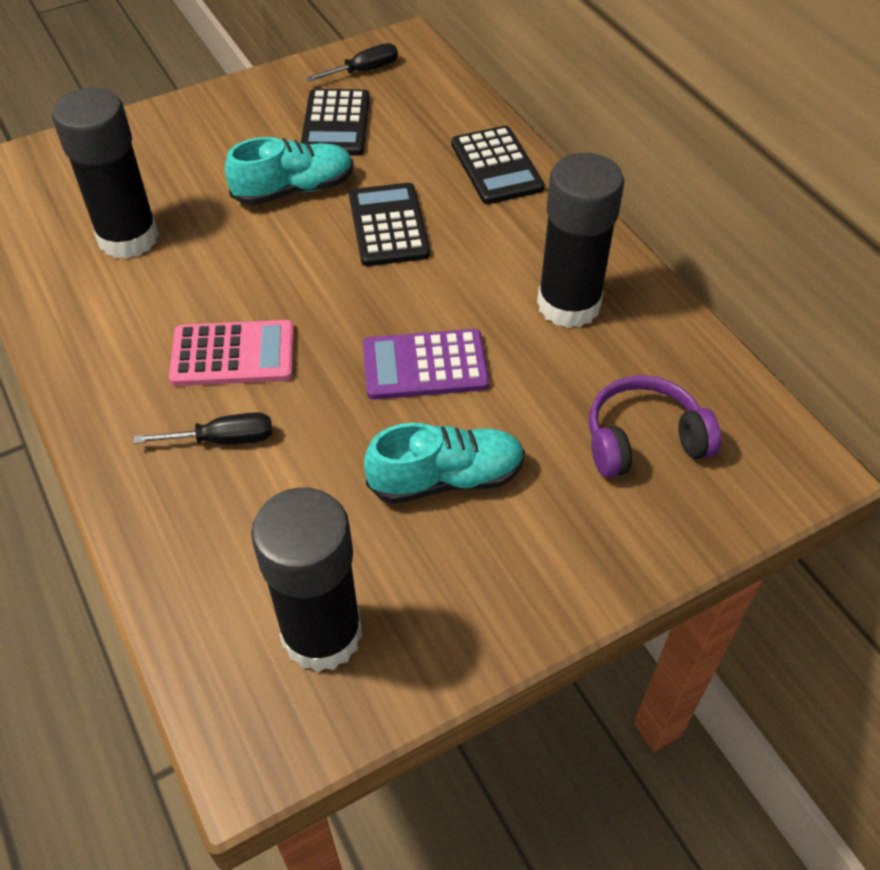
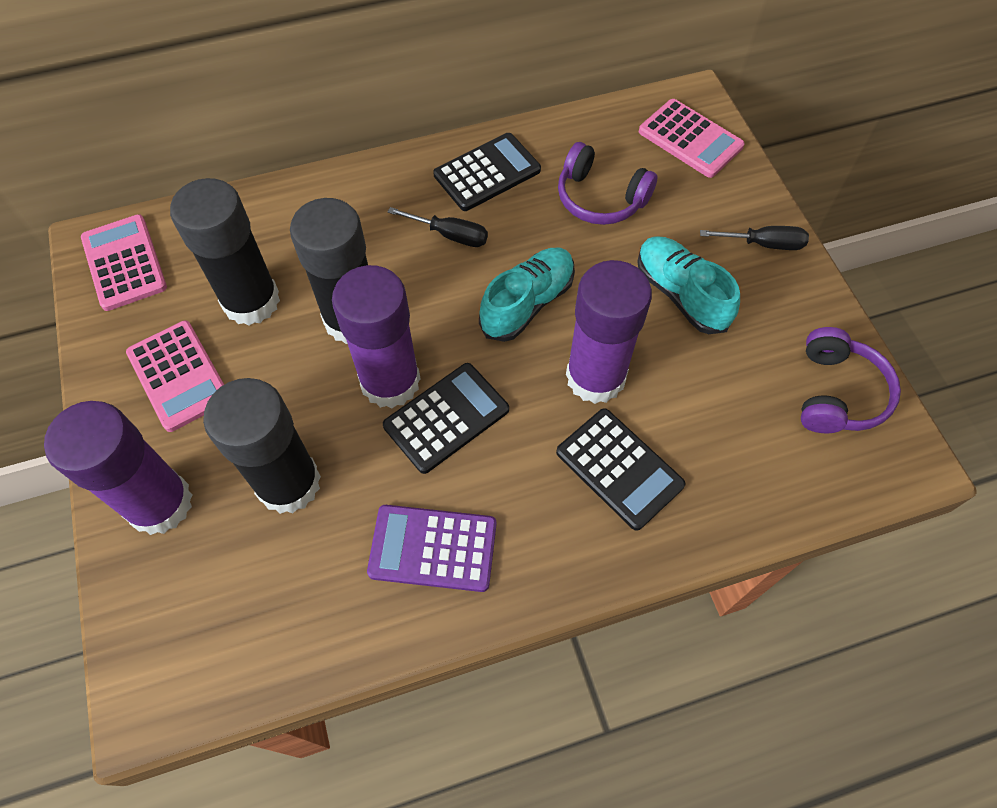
pink calculator: 1 -> 3
purple glue stick: 0 -> 3
purple headphones: 1 -> 2

